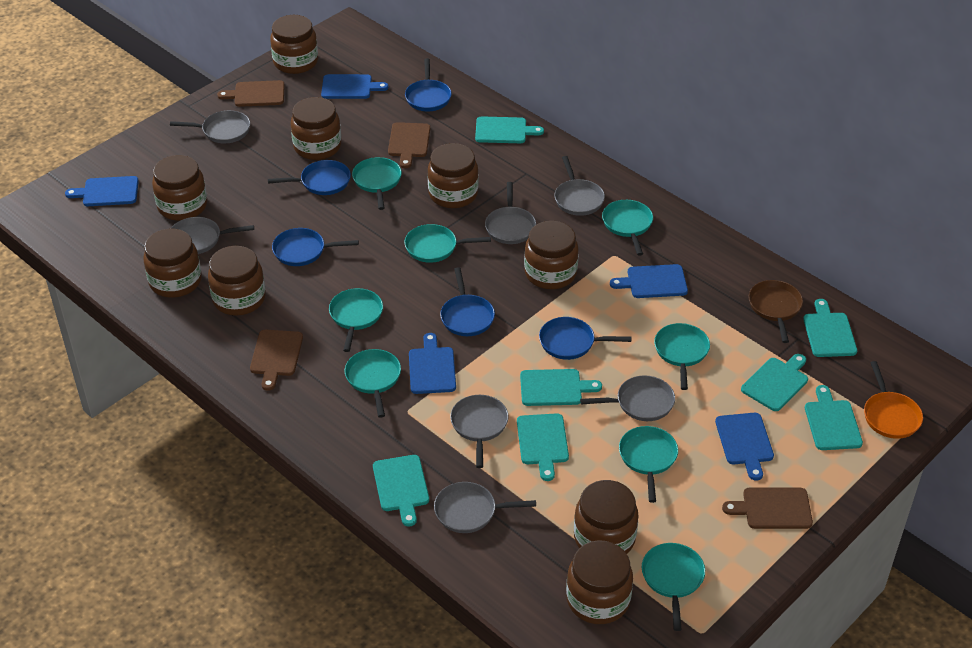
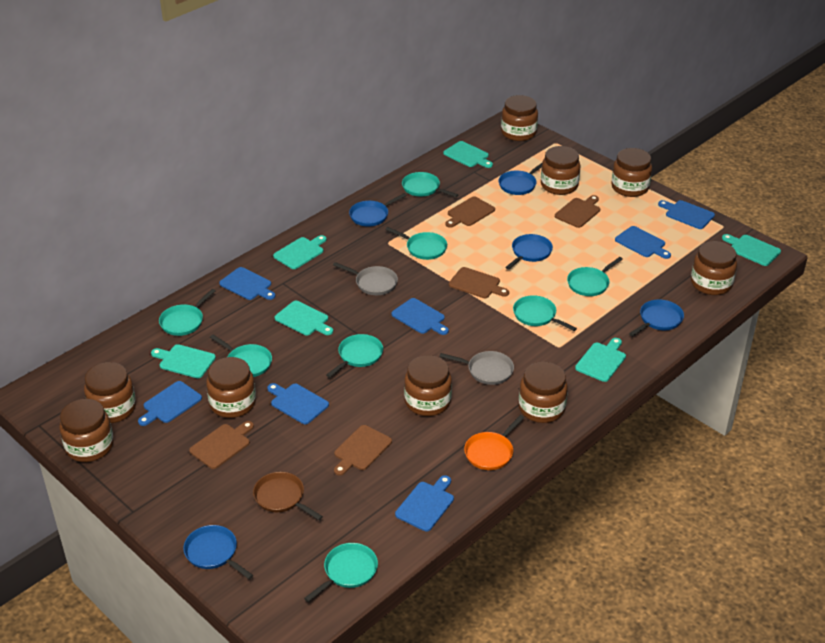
blue cutting board: 5 -> 7
brown cutting board: 4 -> 5
grey pan: 7 -> 2
turquoise cutting board: 7 -> 6

